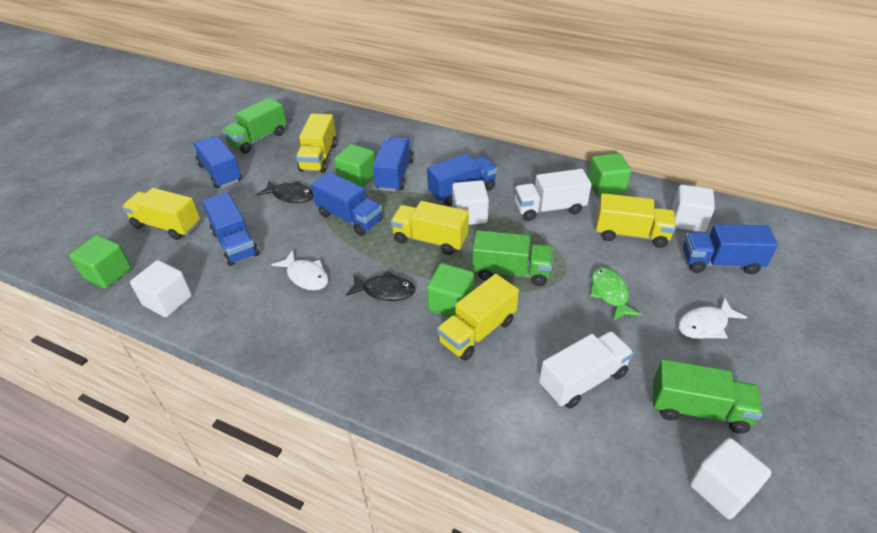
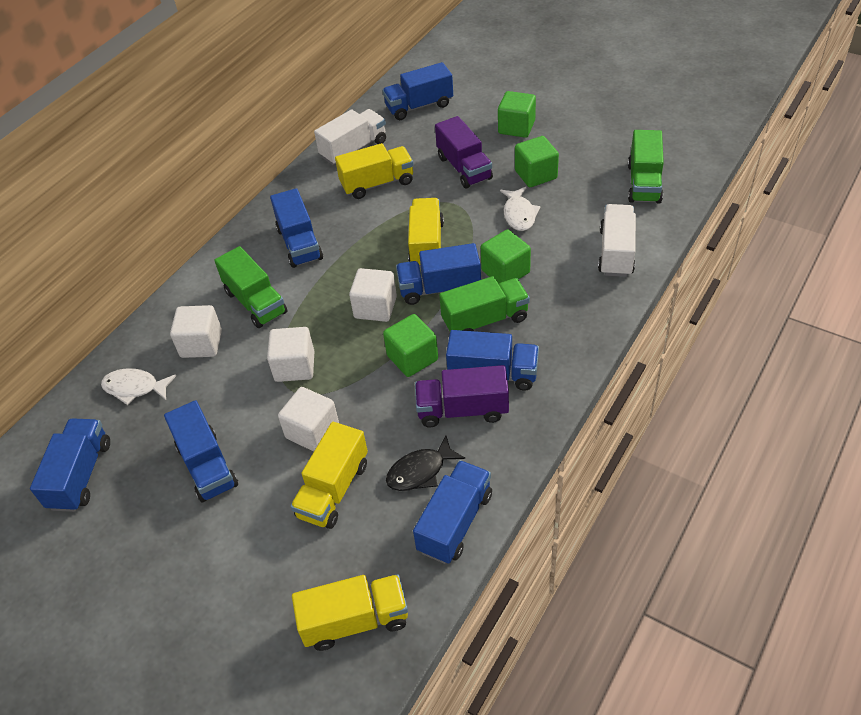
black fish: 2 -> 1
blue truck: 6 -> 7
green fish: 1 -> 0
purple truck: 0 -> 2
yellow truck: 5 -> 4

